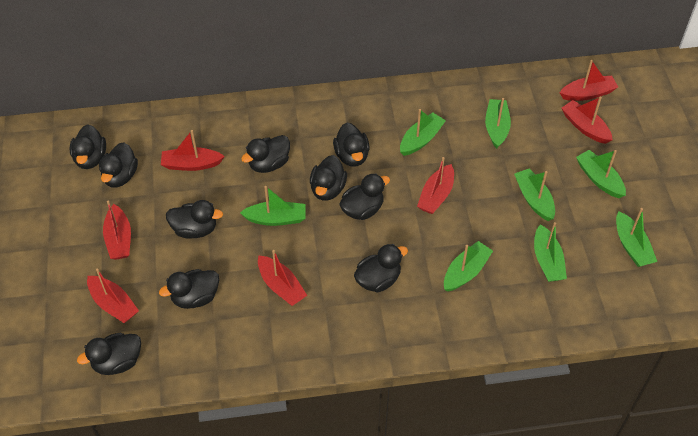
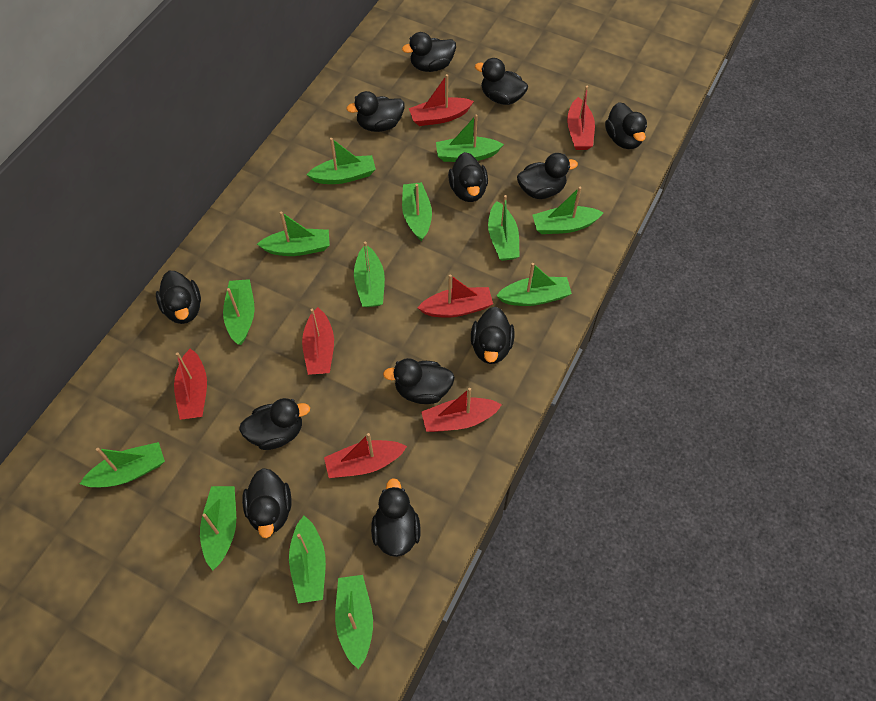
black duck: 10 -> 12
green boat: 8 -> 13

